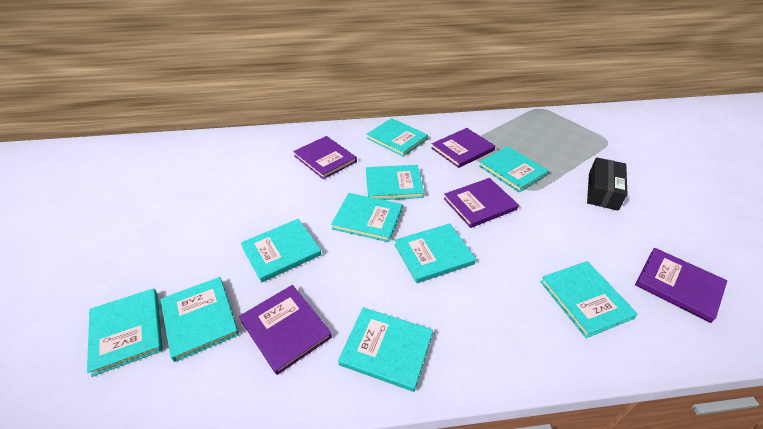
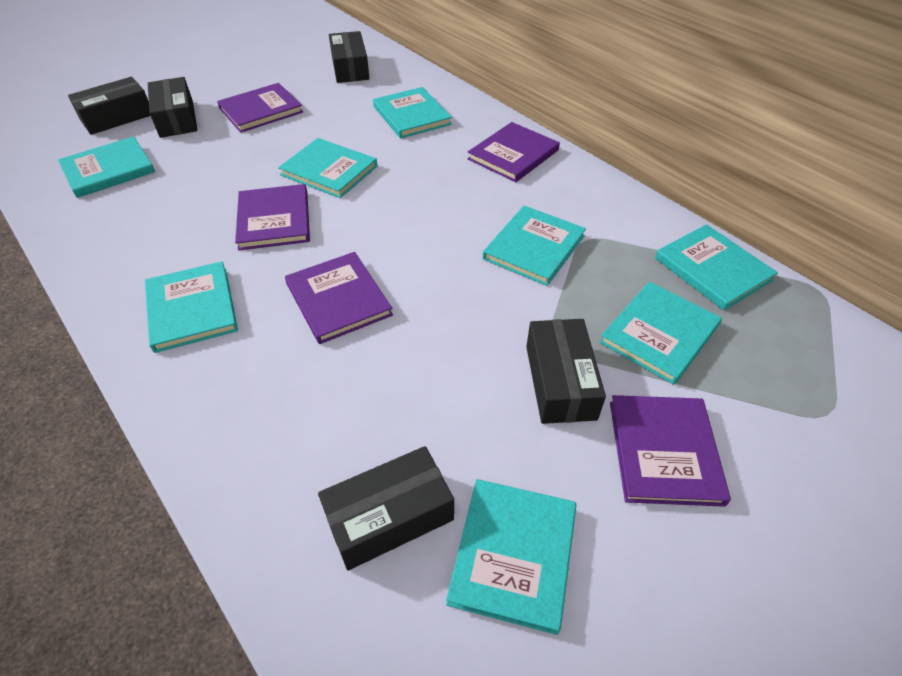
black box: 1 -> 5
turquoise book: 10 -> 8

